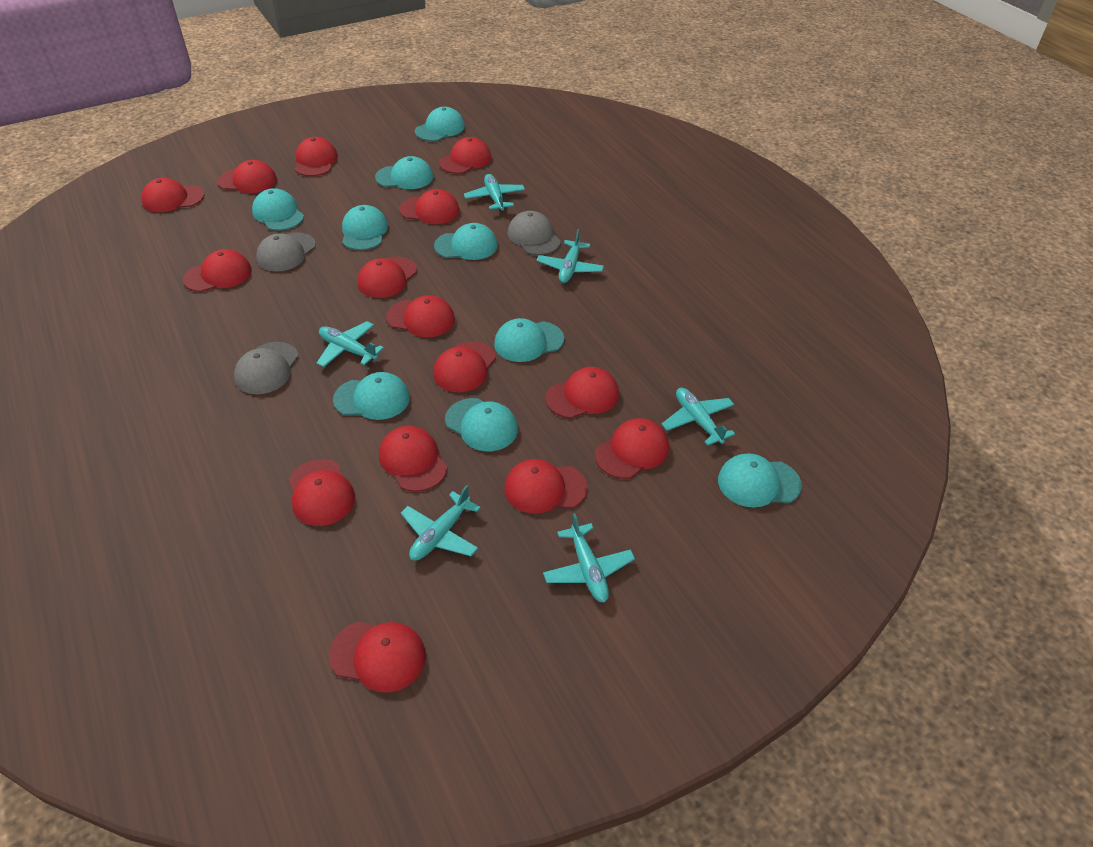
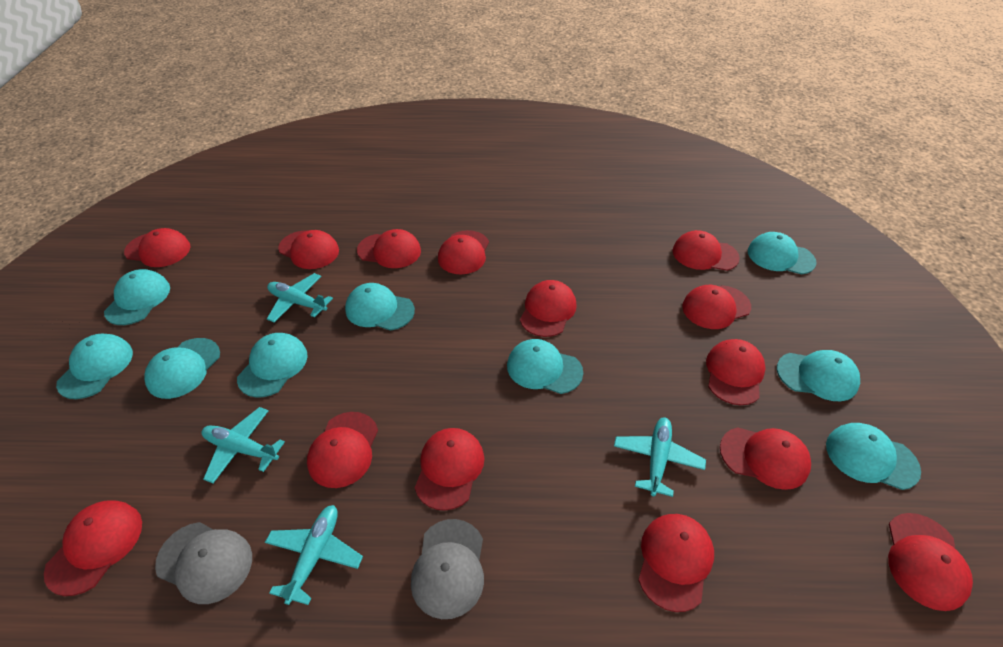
grey cap: 3 -> 2
red cap: 15 -> 14
turquoise plane: 6 -> 4

